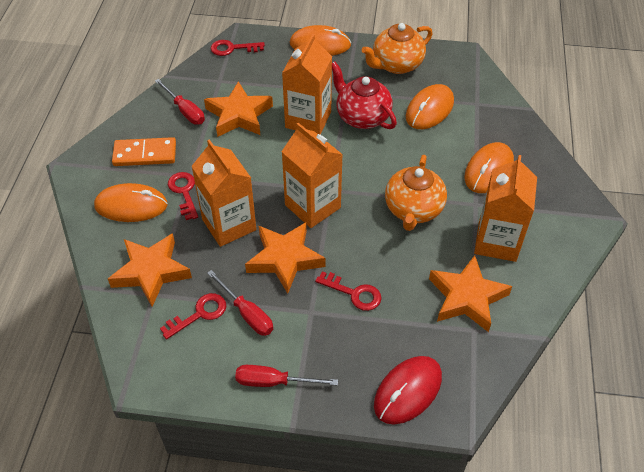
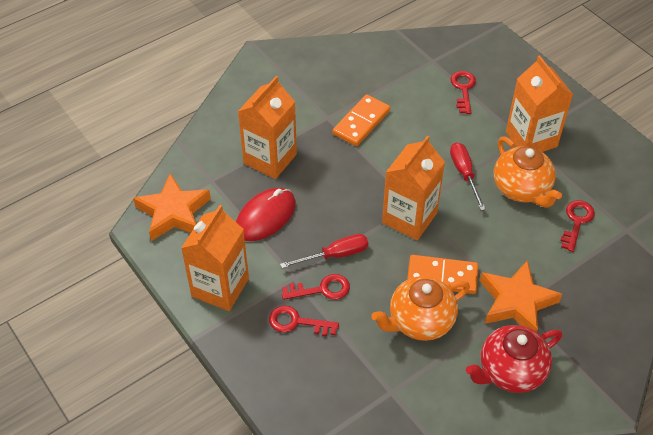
orange domino: 1 -> 2
orange mouse: 4 -> 0
orange star: 4 -> 2
red screwdriver: 3 -> 2

